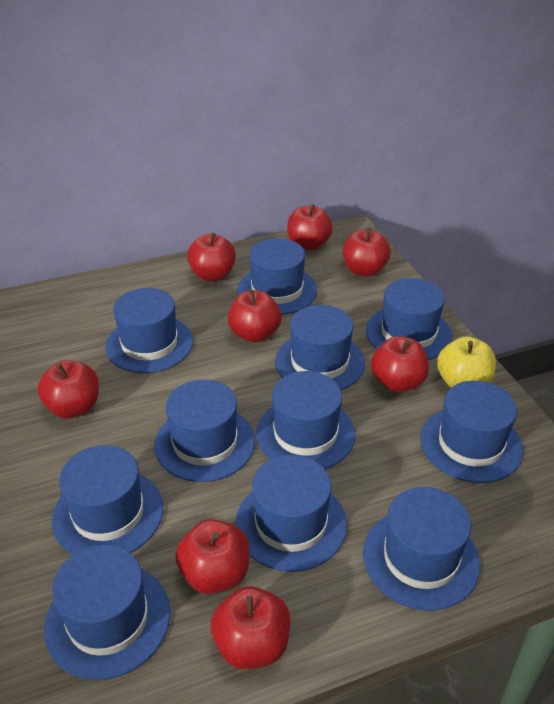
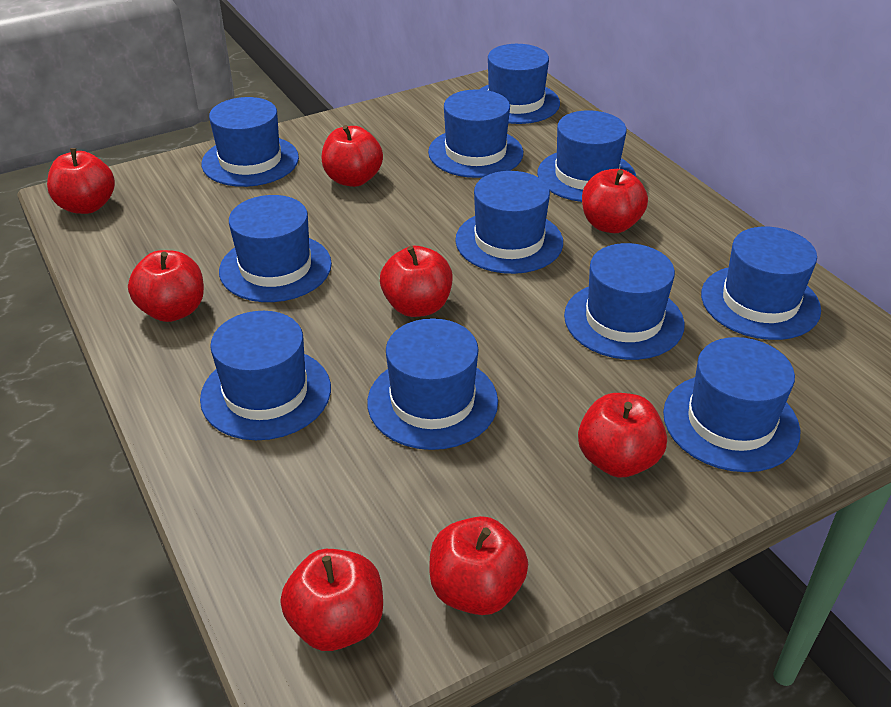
yellow apple: 1 -> 0

